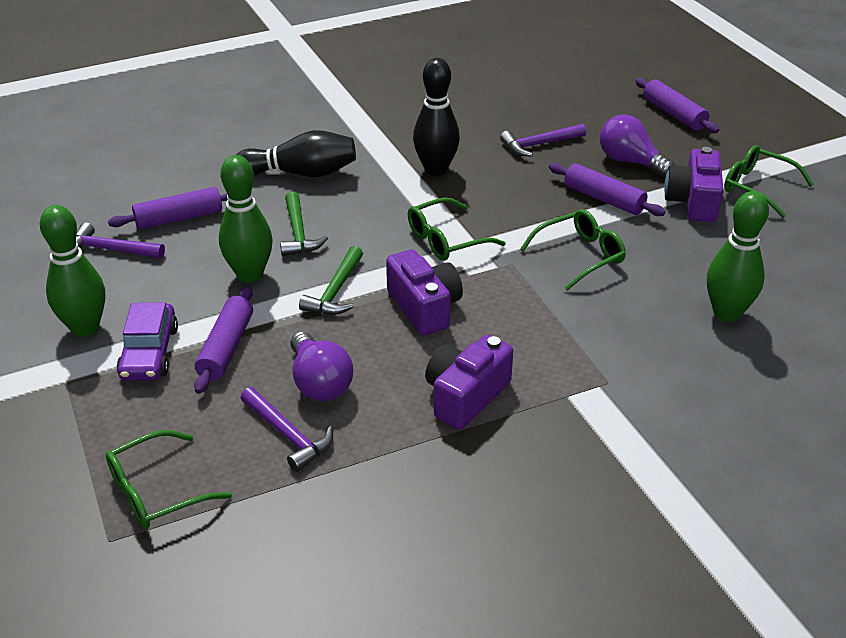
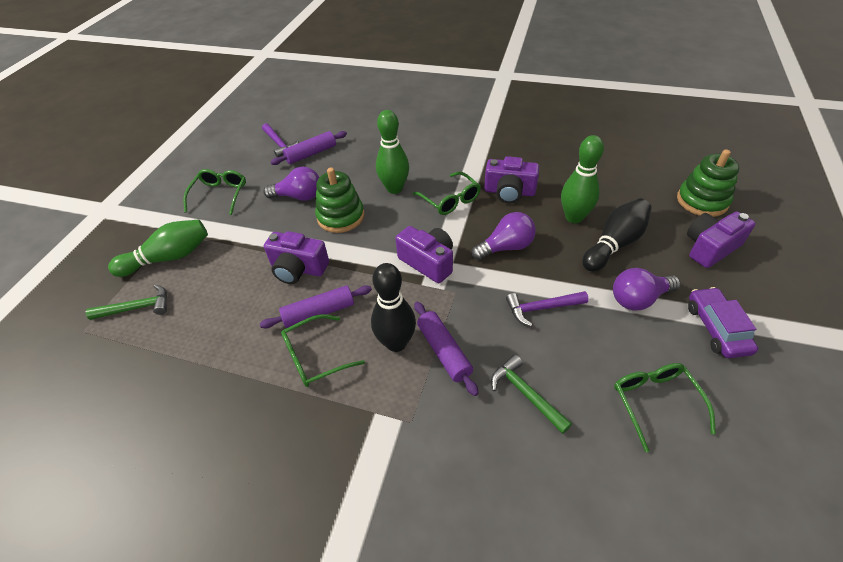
green stacking toy: 0 -> 2
purple camera: 3 -> 4
purple hammer: 3 -> 2
purple light bulb: 2 -> 3
purple rolling pin: 4 -> 3

